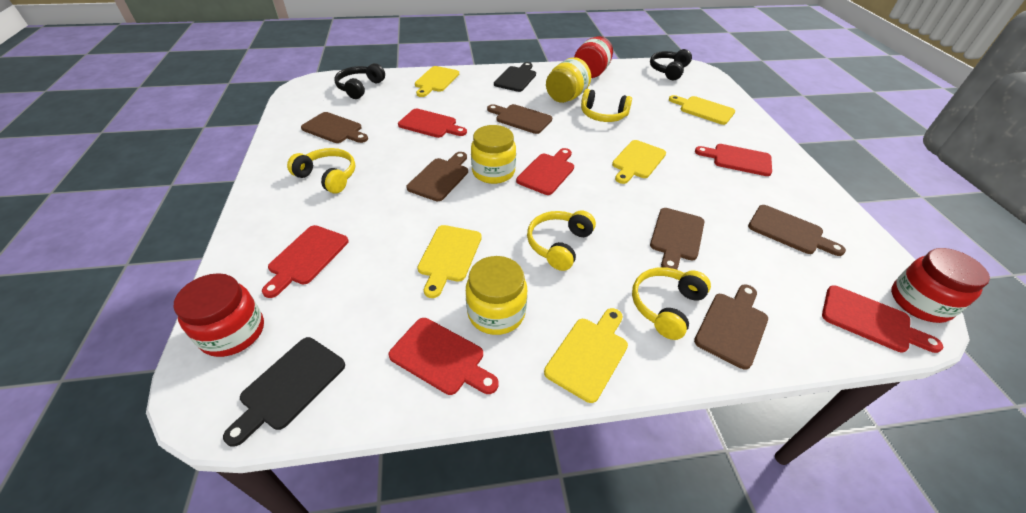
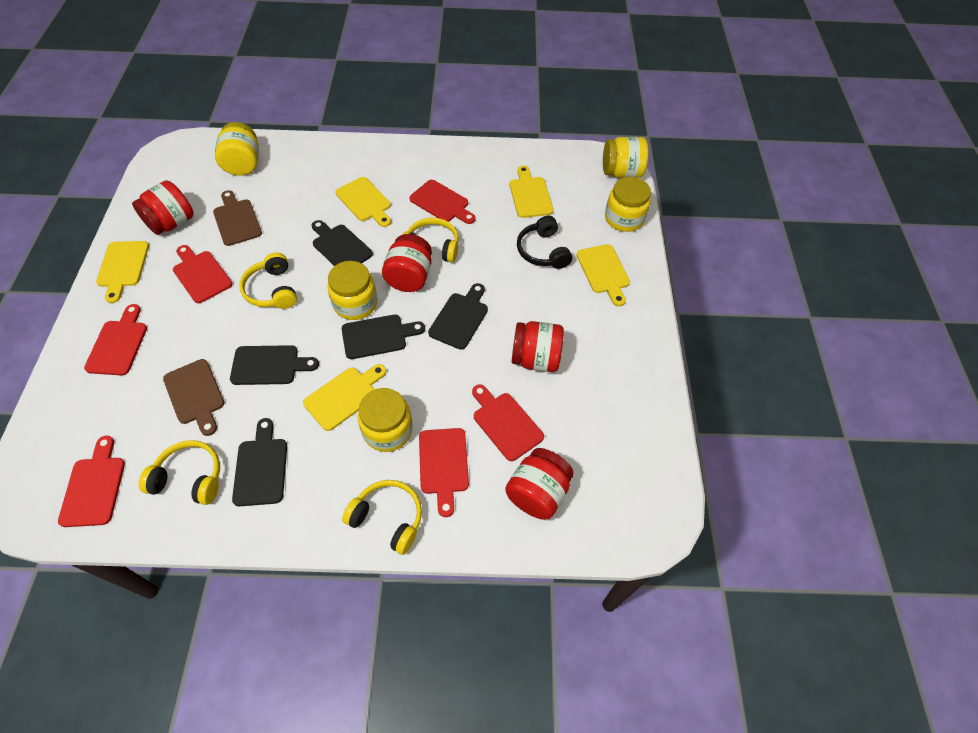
black cutting board: 2 -> 5
black headphones: 2 -> 1
brown cutting board: 6 -> 2
red jar: 3 -> 4
yellow jar: 3 -> 5

